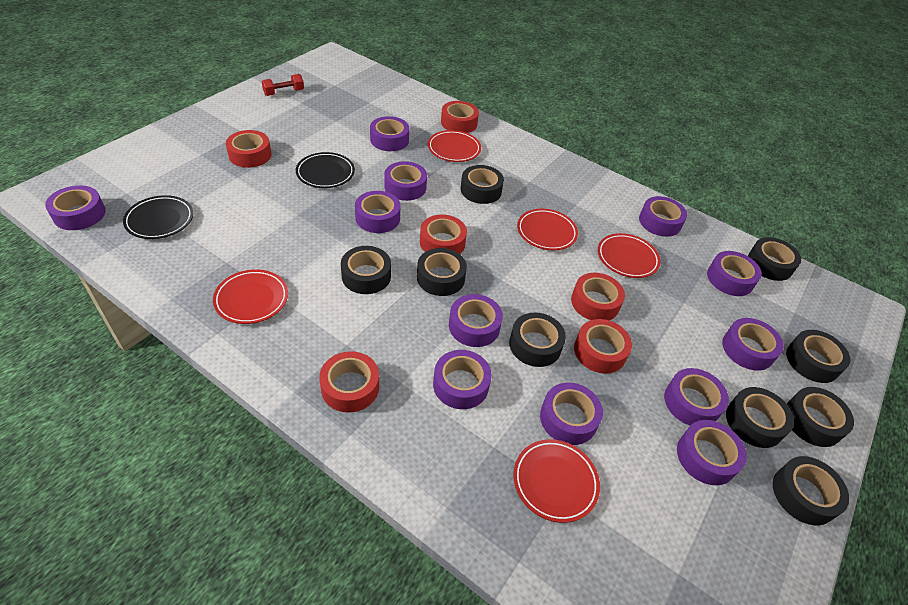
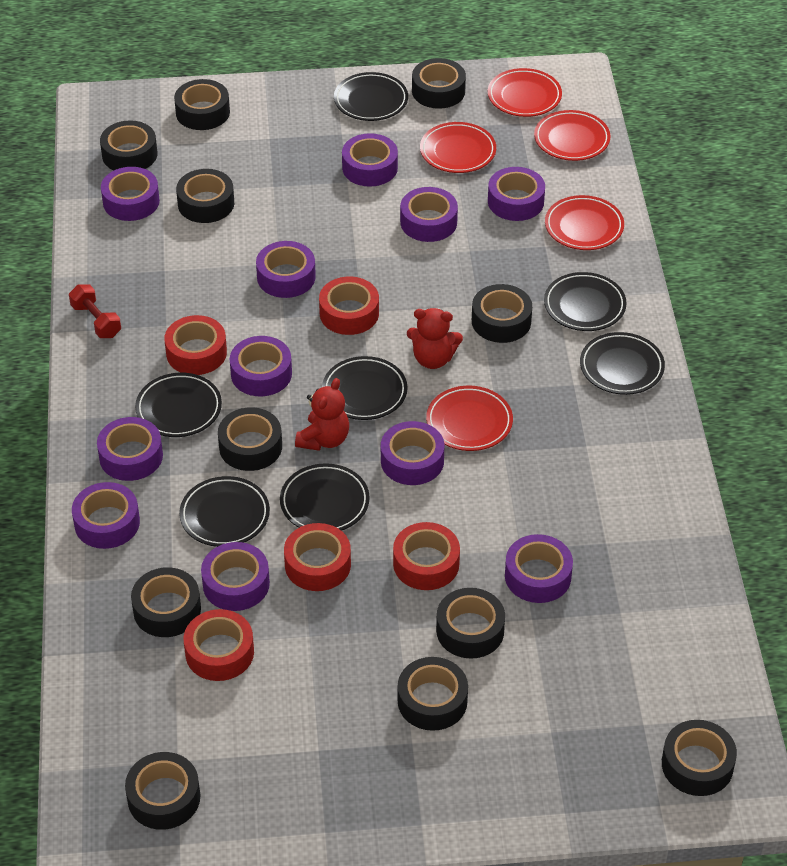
black plate: 2 -> 7
black tape: 9 -> 11
purple tape: 12 -> 11
red tape: 6 -> 5
red teddy bear: 0 -> 2

